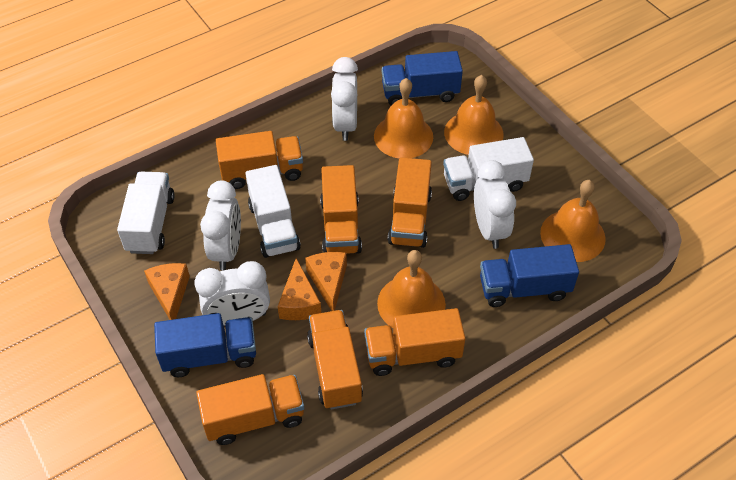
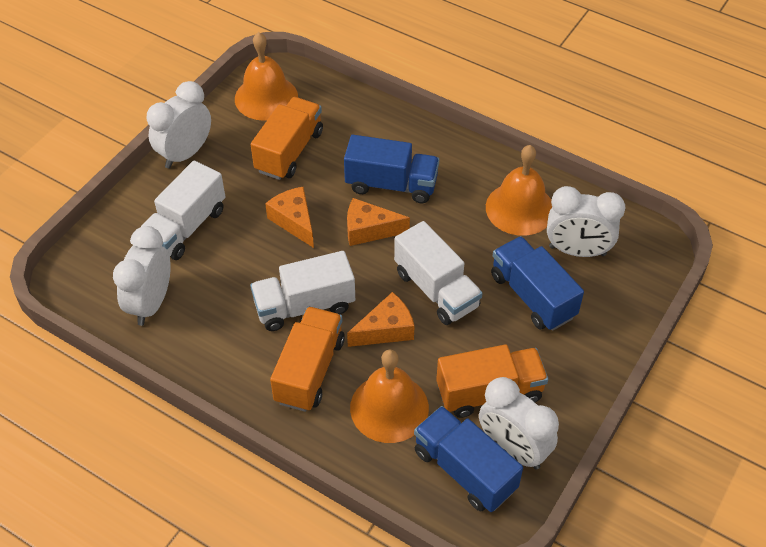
orange bell: 4 -> 3
orange truck: 6 -> 3

